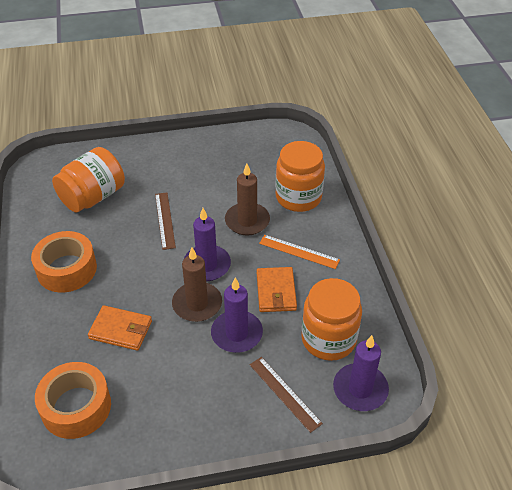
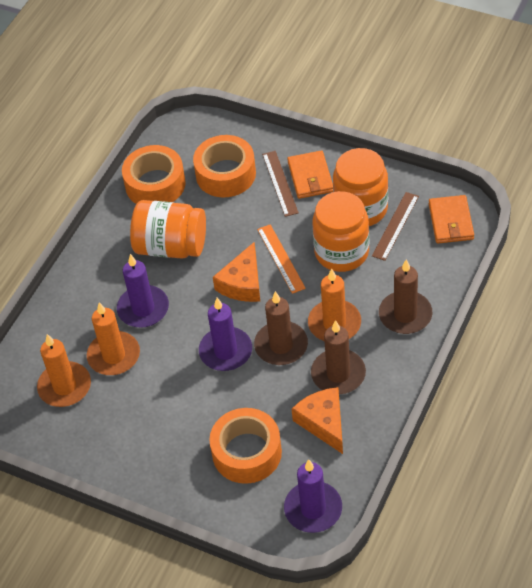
brown candle: 2 -> 3
orange candle: 0 -> 3
orange cheese: 0 -> 2
orange tape: 2 -> 3

